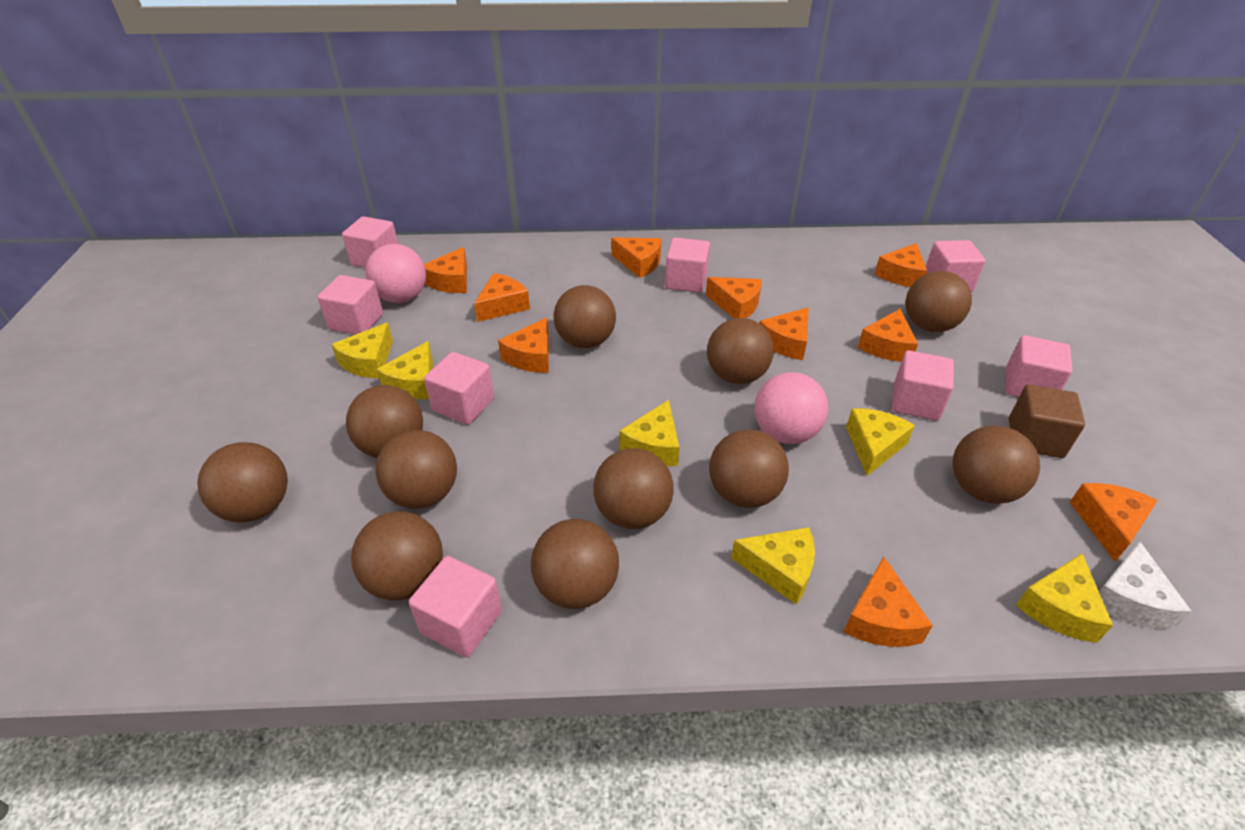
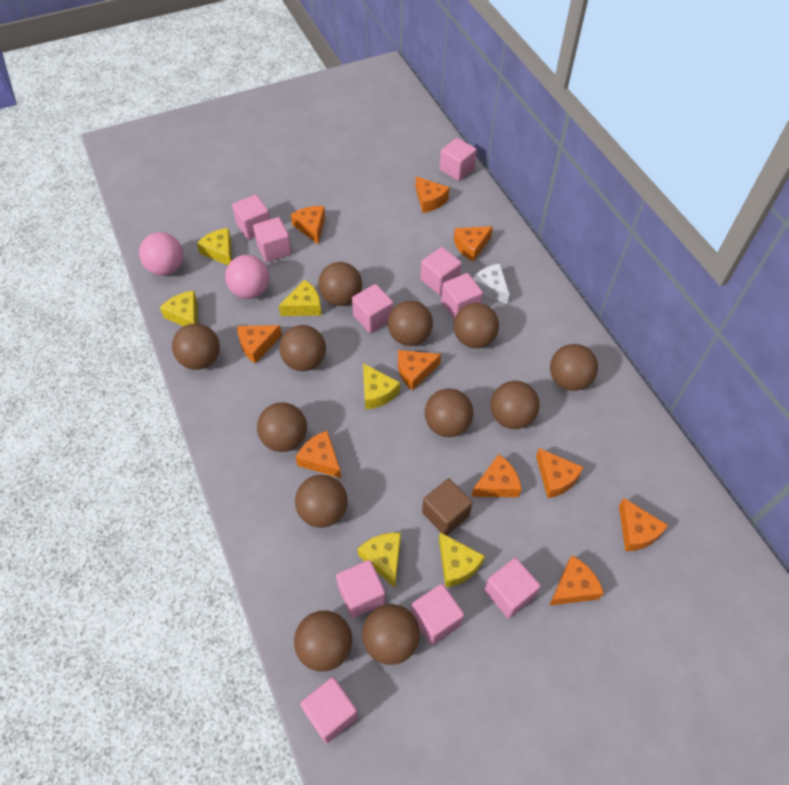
brown ball: 11 -> 12
pink cube: 8 -> 10

